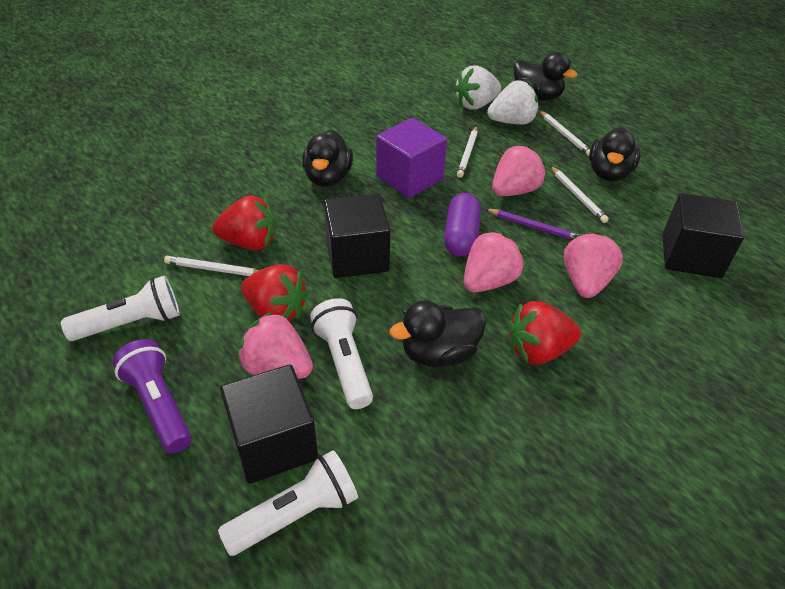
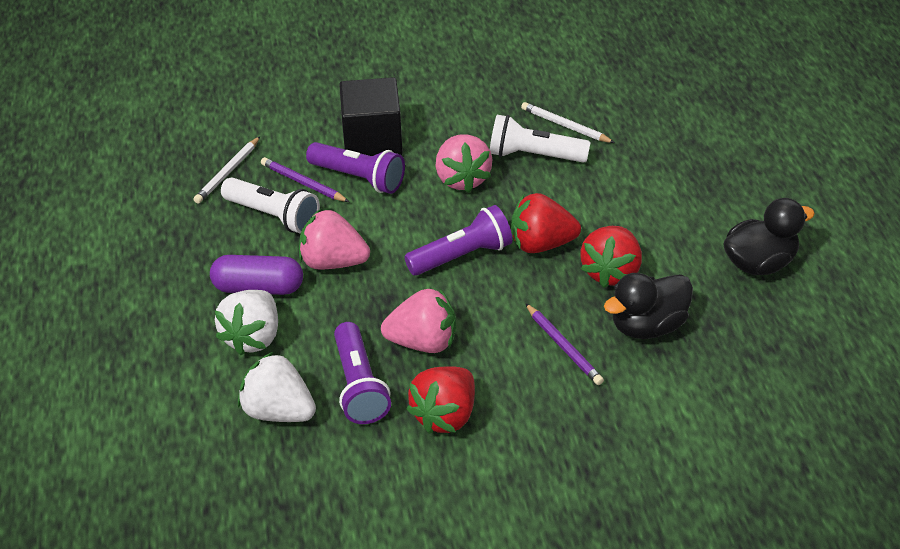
black cube: 3 -> 1
black duck: 4 -> 2
pink strawberry: 4 -> 3
purple cube: 1 -> 0
purple flashlight: 1 -> 3
purple pencil: 1 -> 2
white flashlight: 3 -> 2
white pencil: 4 -> 2

